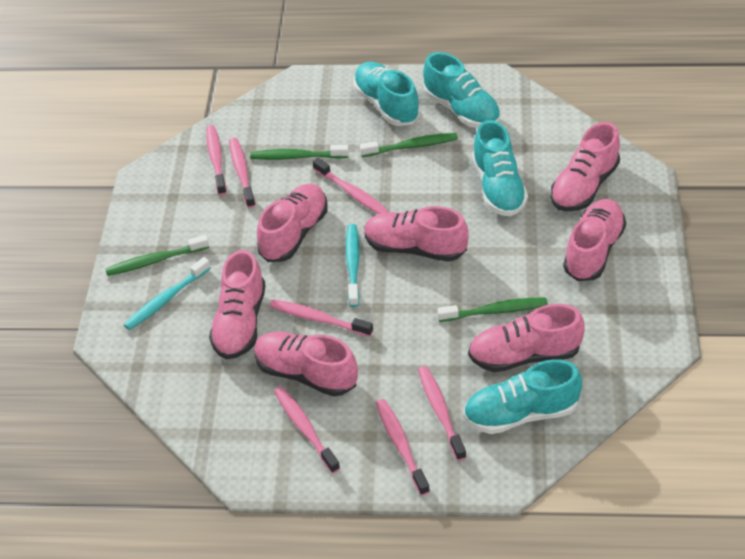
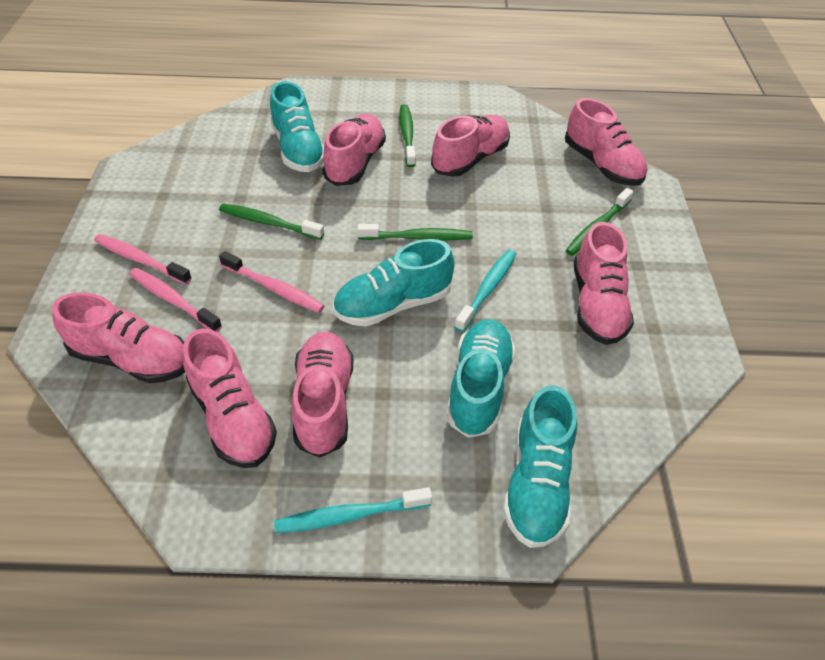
pink toothbrush: 7 -> 3

